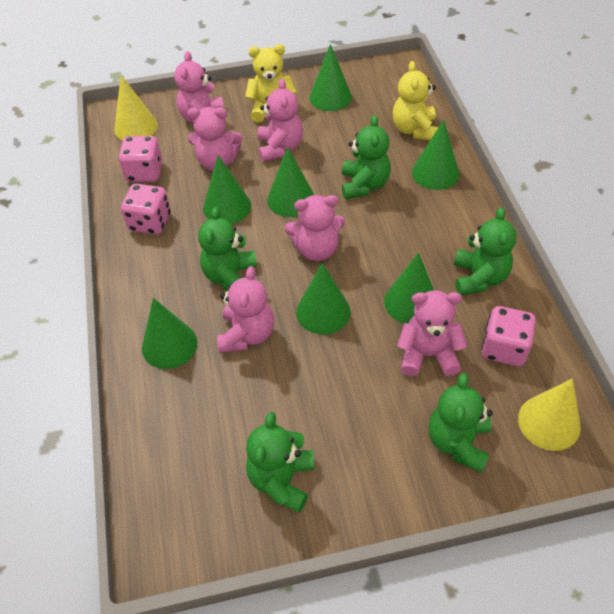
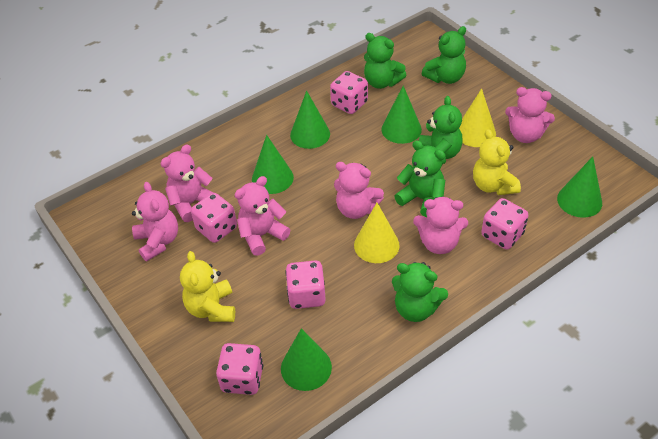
green cone: 7 -> 5
pink dice: 3 -> 5

